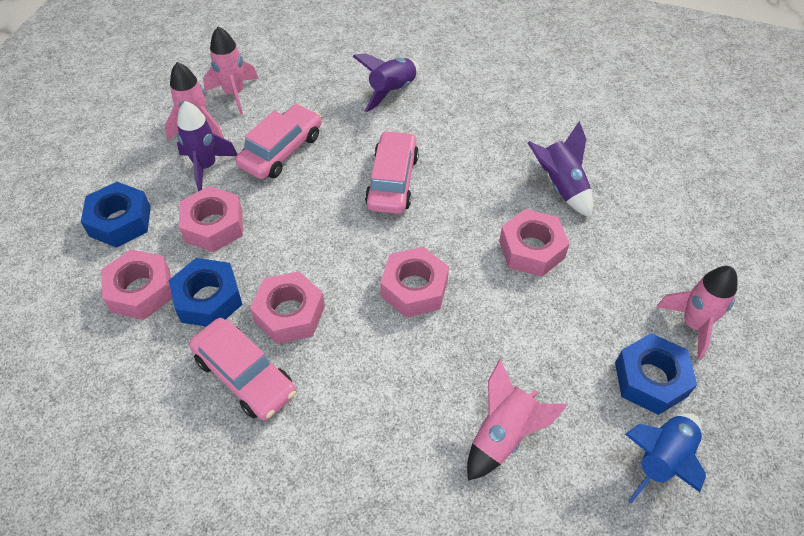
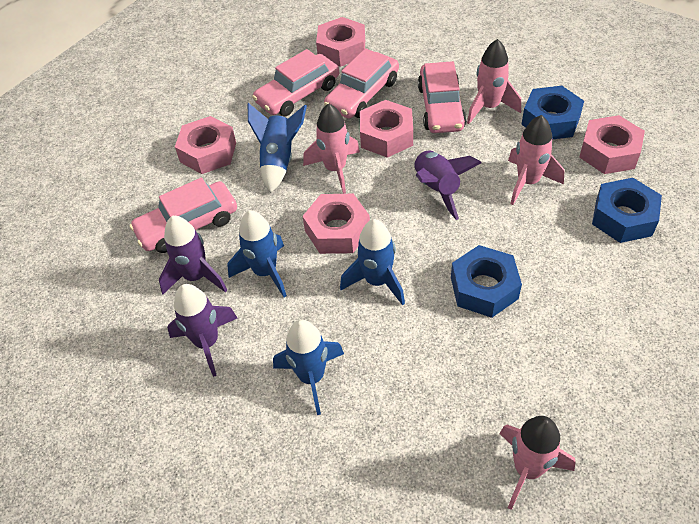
blue rocket: 1 -> 4
pink car: 3 -> 4

